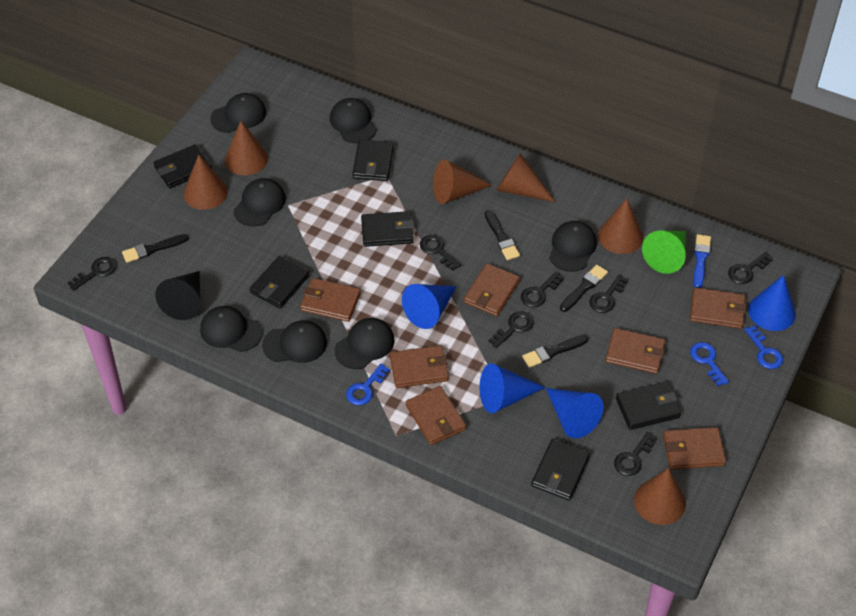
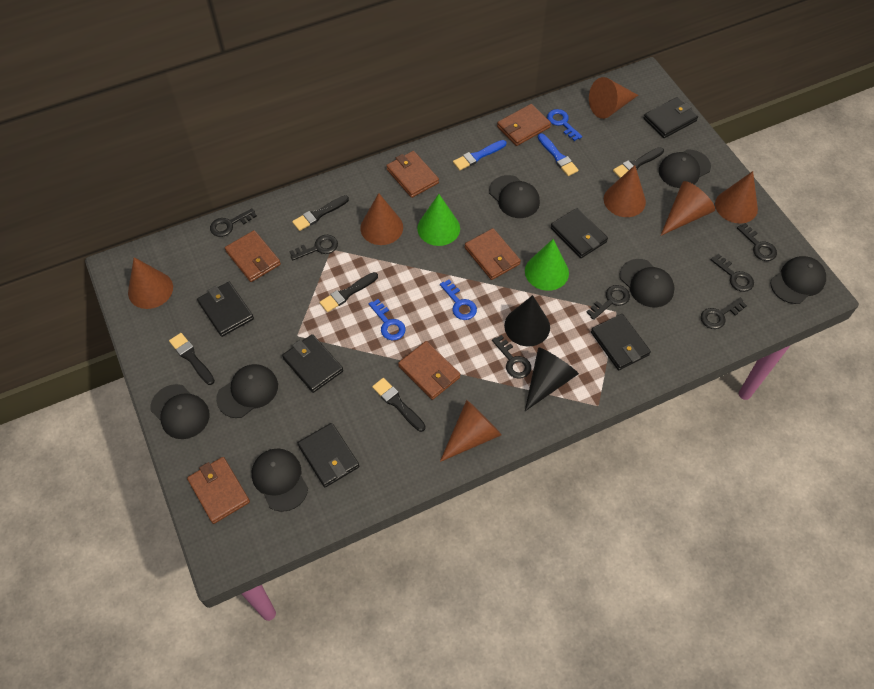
black brush: 4 -> 5
black cone: 1 -> 2
blue brush: 1 -> 2
blue cone: 4 -> 0
brown cone: 6 -> 7
brown wallet: 7 -> 6
green cone: 1 -> 2

